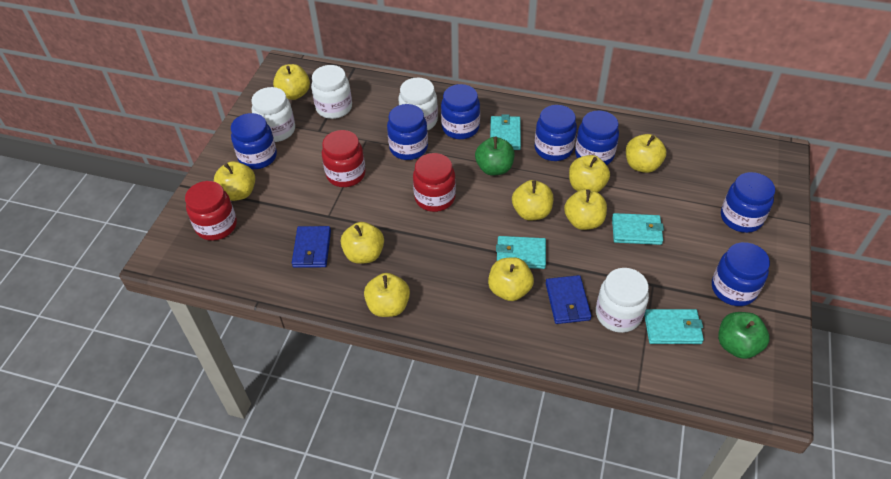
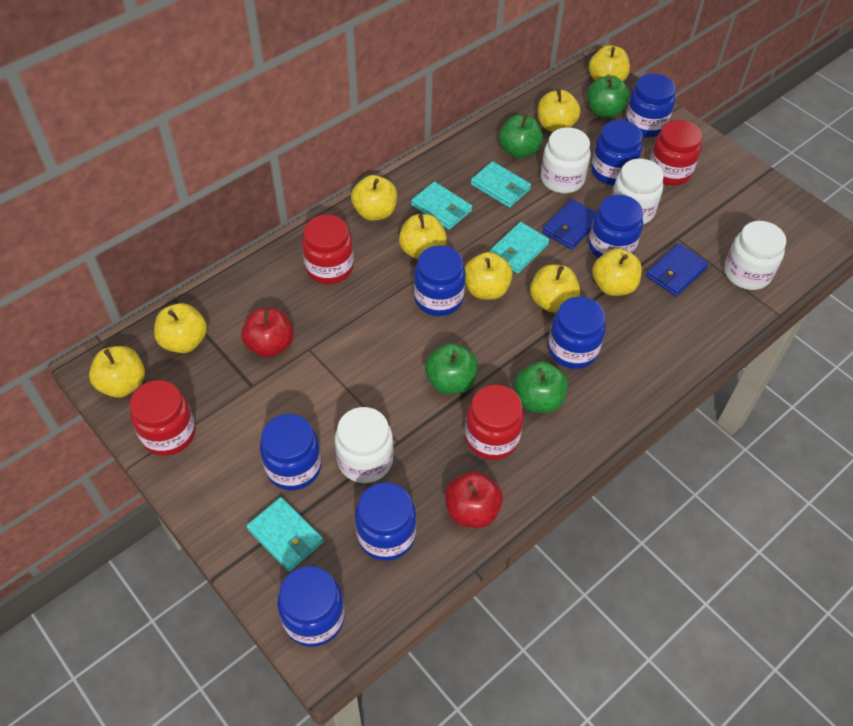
blue jar: 7 -> 8
green apple: 2 -> 4
red apple: 0 -> 2
red jar: 3 -> 4

